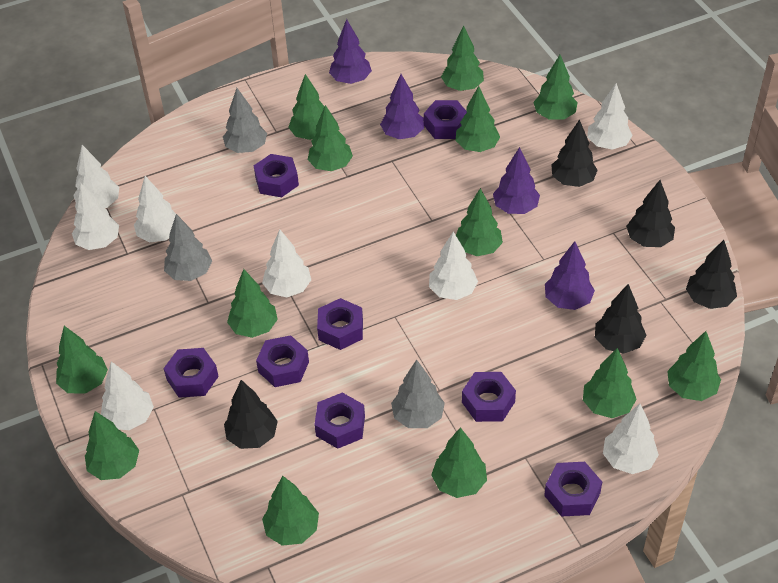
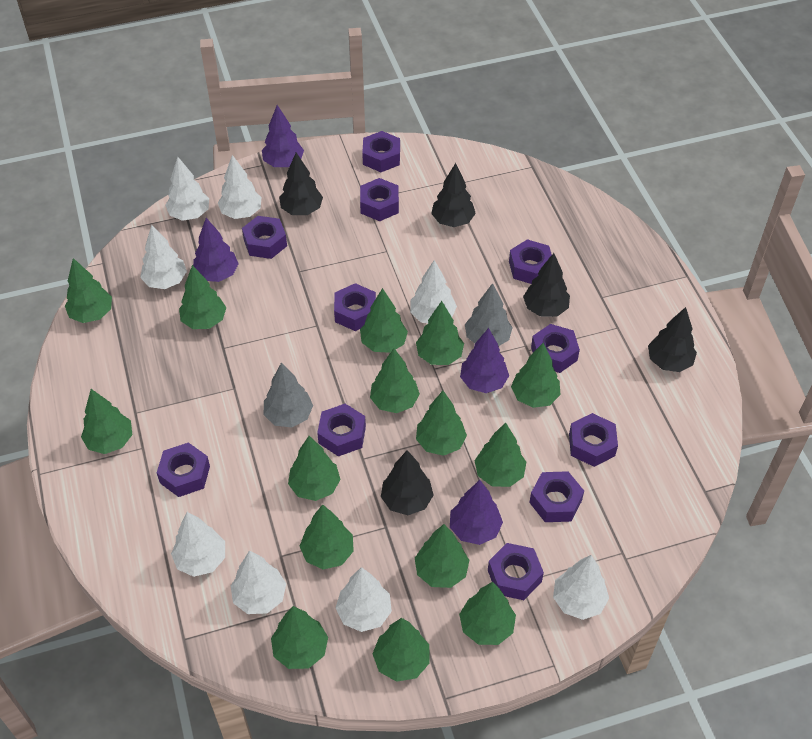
green tree: 13 -> 15
grey tree: 3 -> 2
purple nut: 8 -> 11

